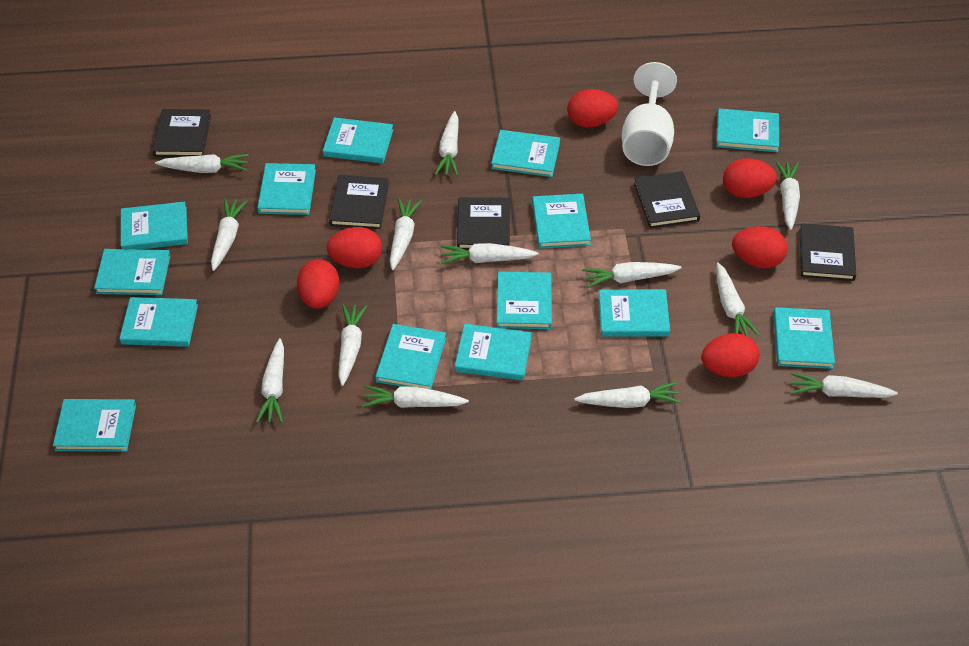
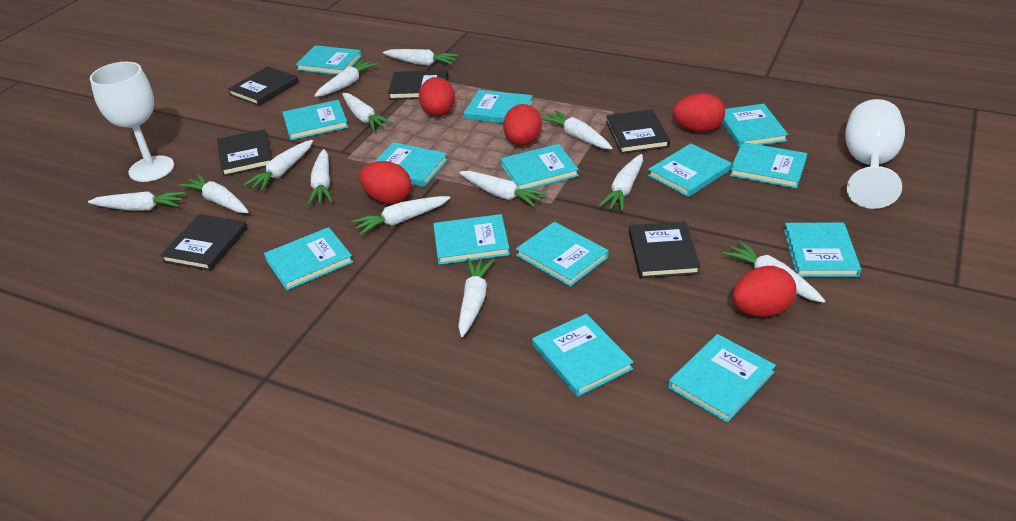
black book: 5 -> 6
red egg: 6 -> 5
white goblet: 1 -> 2

